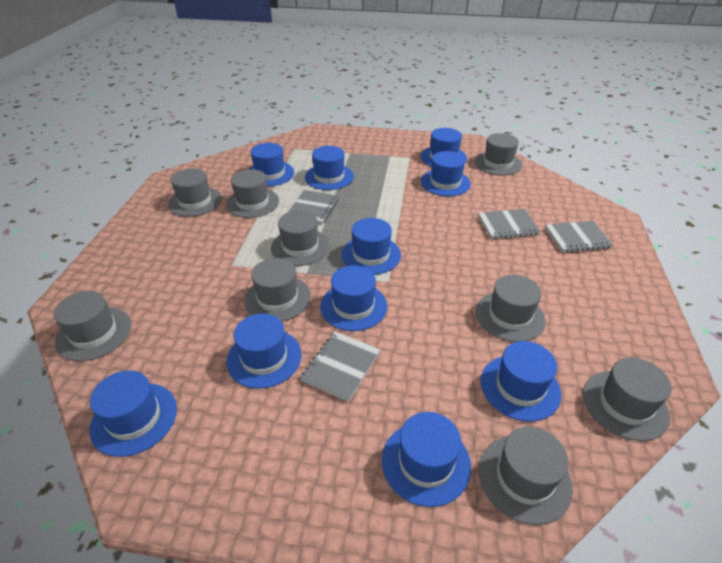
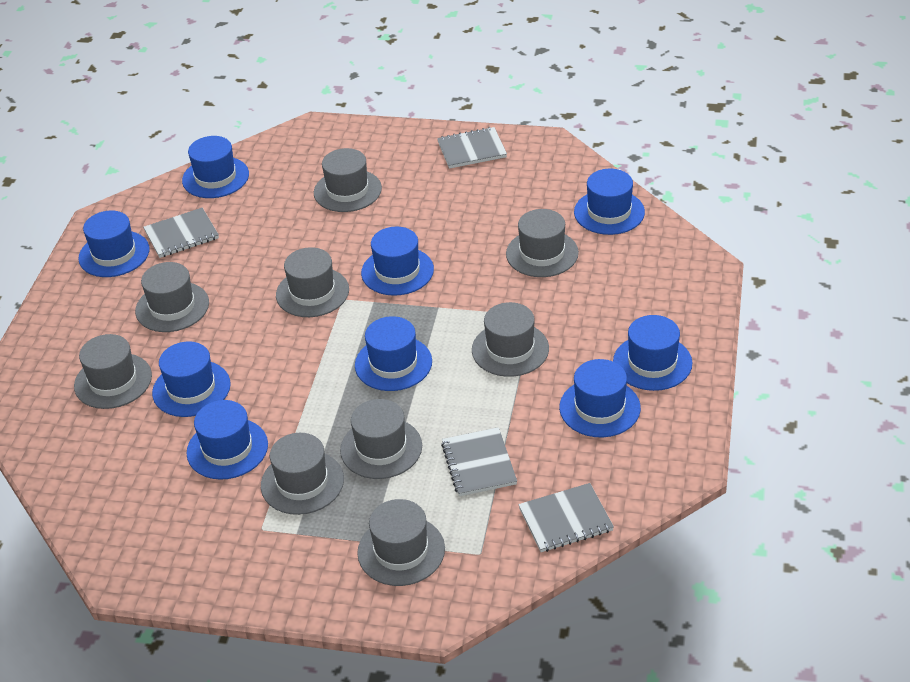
blue hat: 10 -> 9

